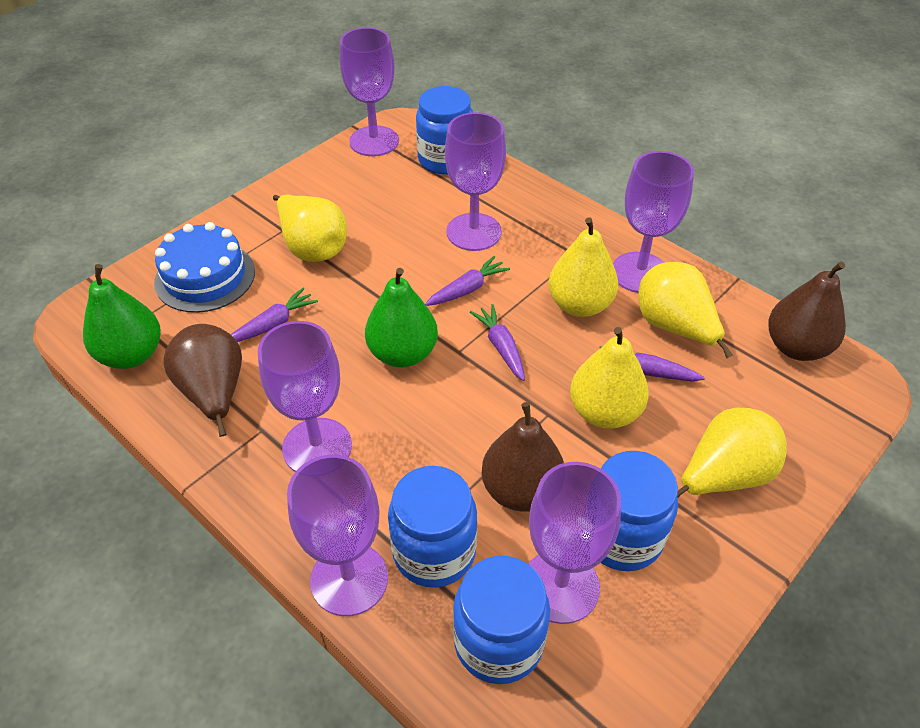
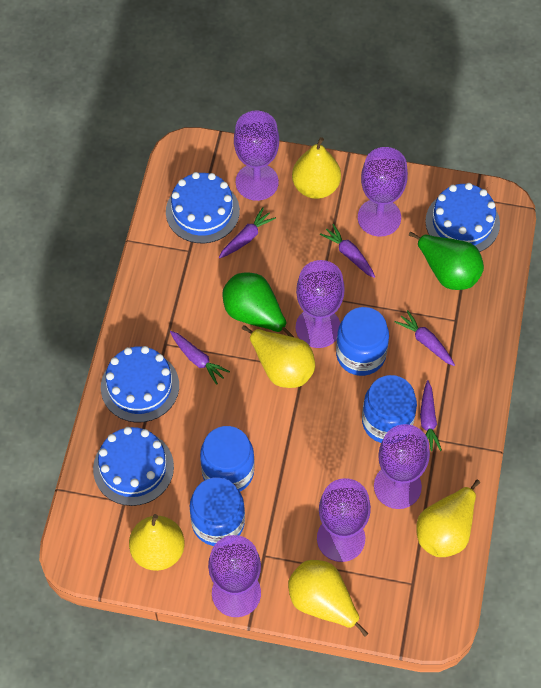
blue cake: 1 -> 4
brown pear: 3 -> 0
purple carrot: 4 -> 5

